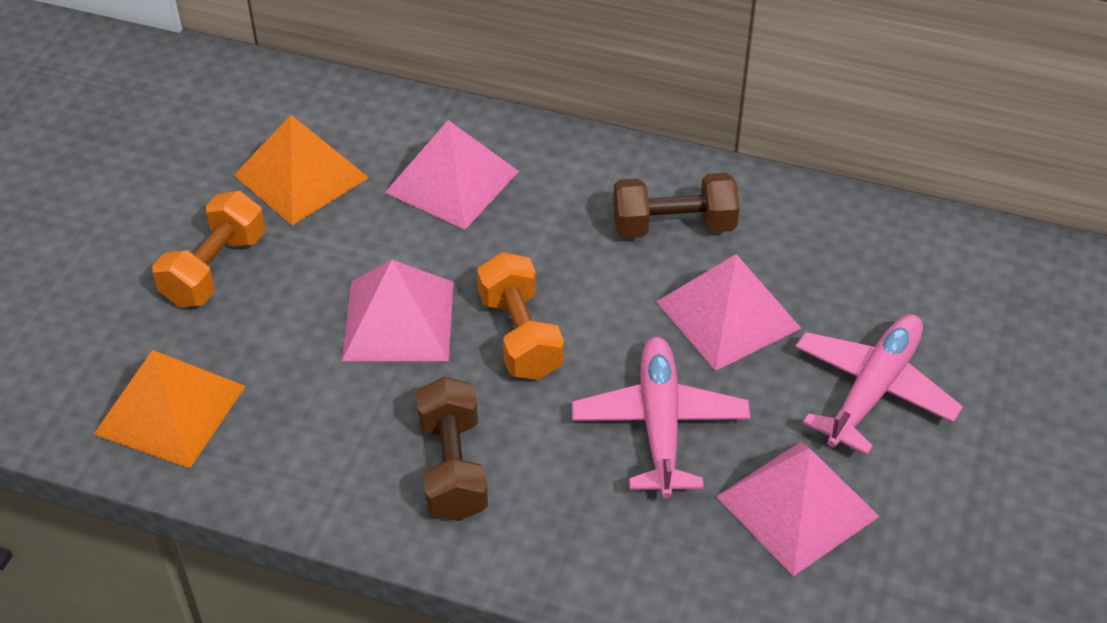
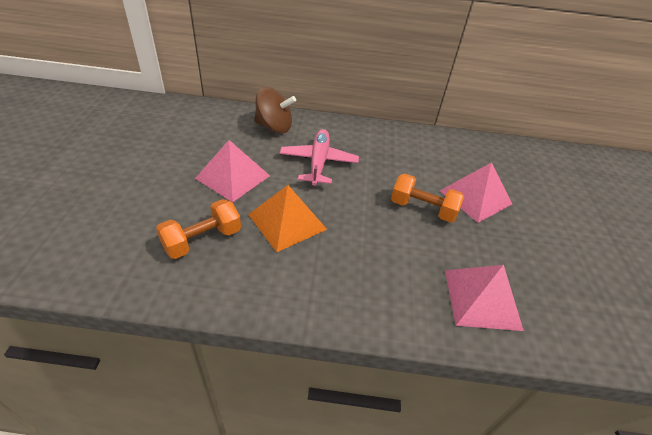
brown dumbbell: 2 -> 0
brown spinning top: 0 -> 1
orange pyramid: 2 -> 1
pink plane: 2 -> 1
pink pyramid: 4 -> 3

